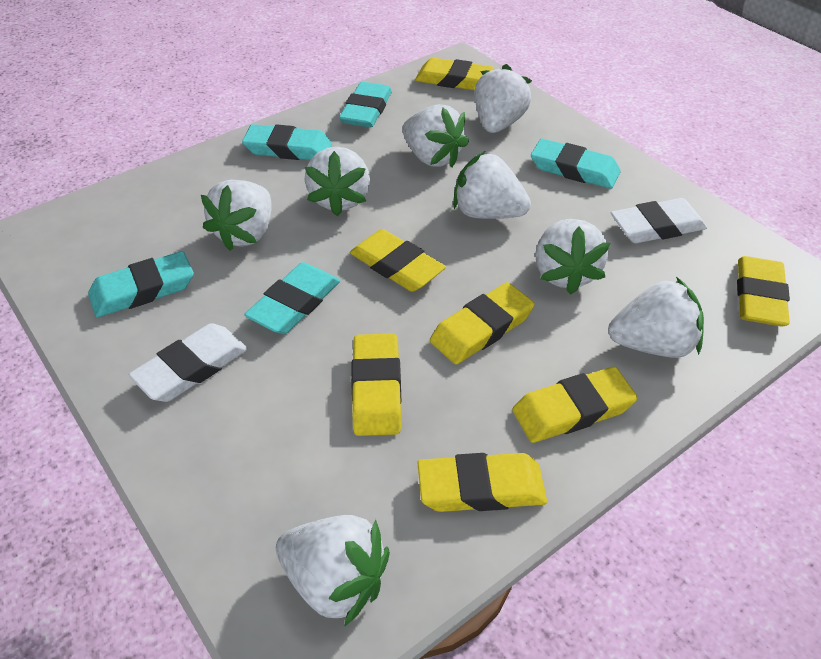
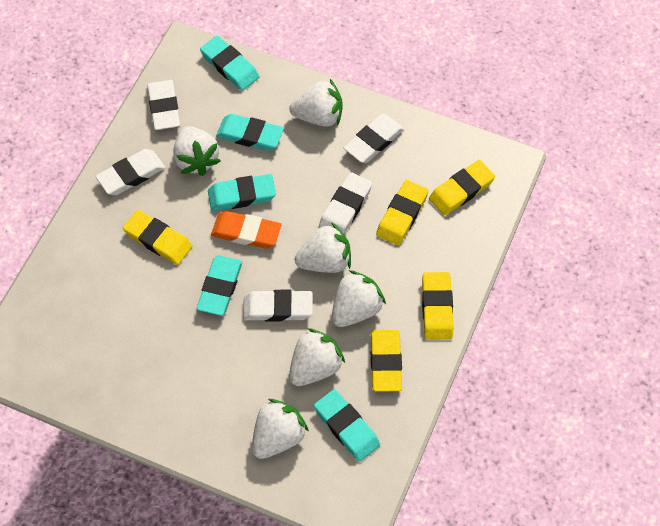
orange eraser: 0 -> 1
white eraser: 2 -> 5
white strawberry: 8 -> 6
yellow eraser: 7 -> 5

